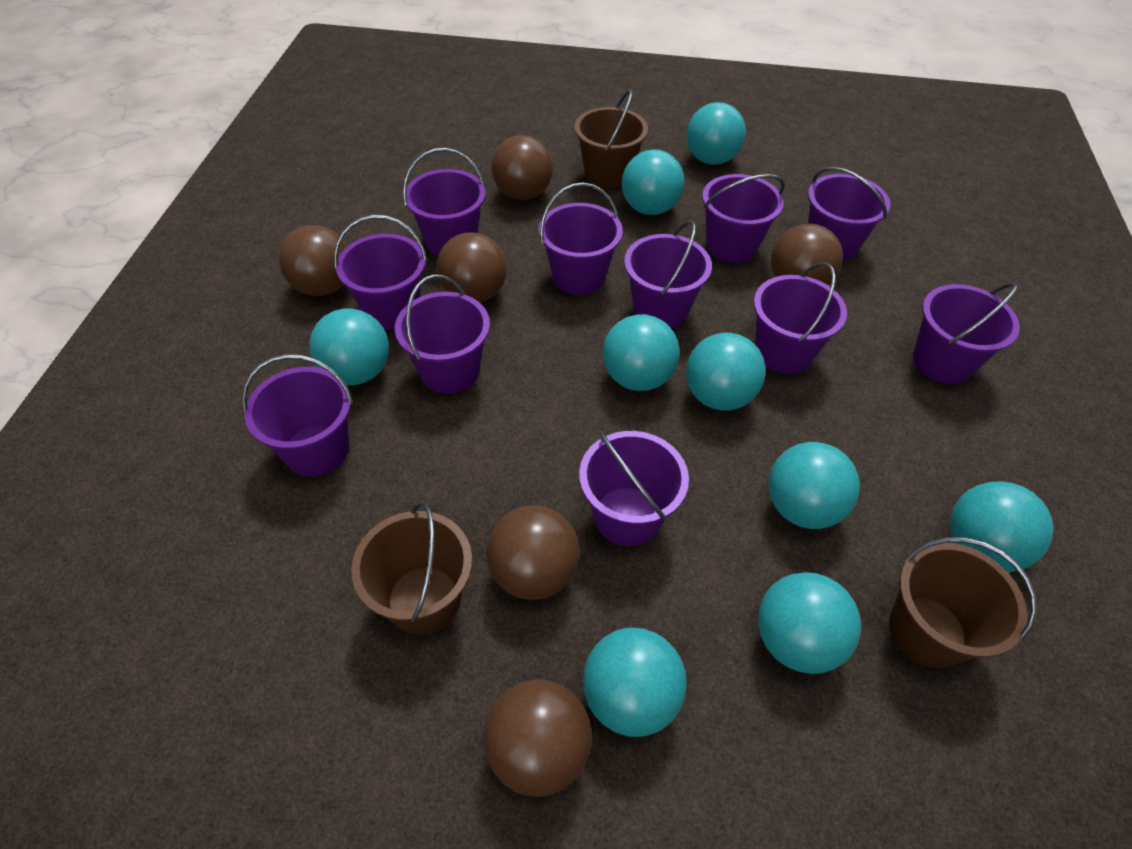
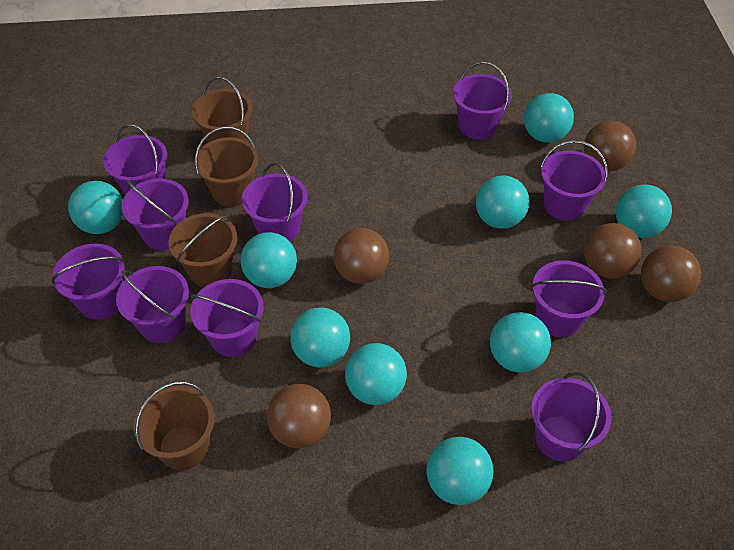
brown ball: 6 -> 5
brown bucket: 3 -> 4
purple bucket: 11 -> 10

